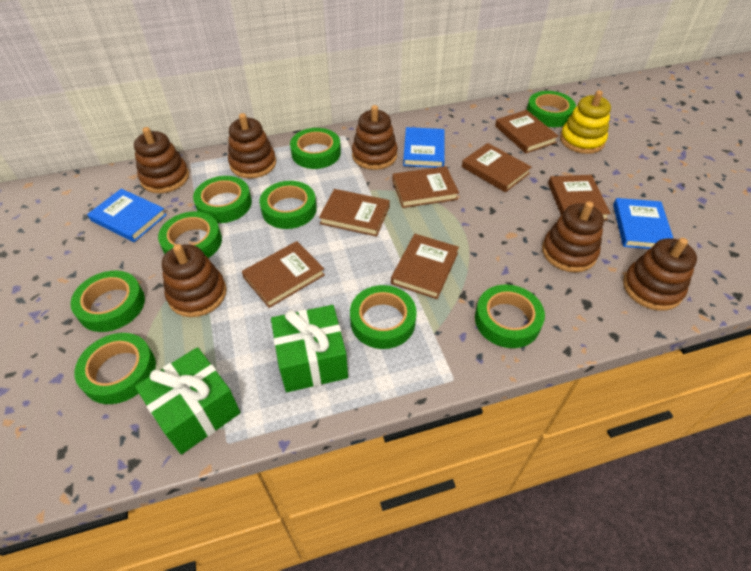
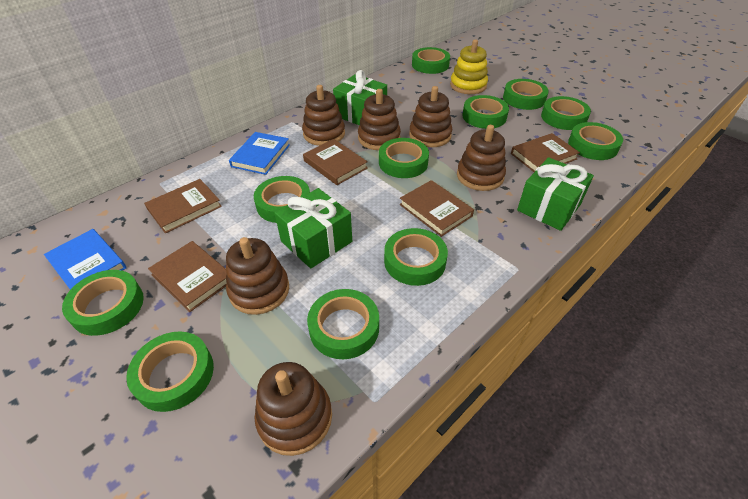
blue book: 3 -> 2
brown book: 7 -> 5
green gift: 2 -> 3
green tape: 9 -> 11

